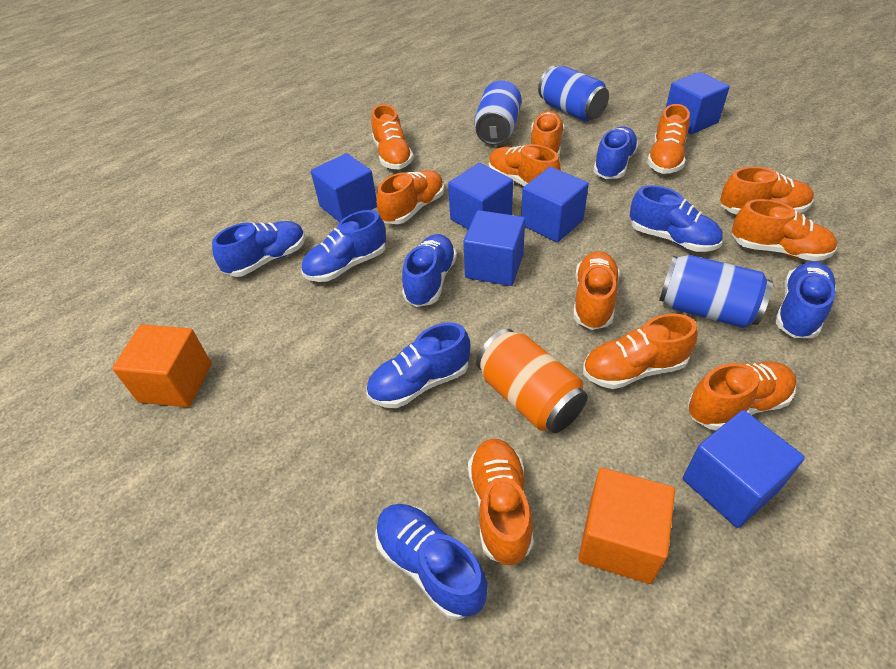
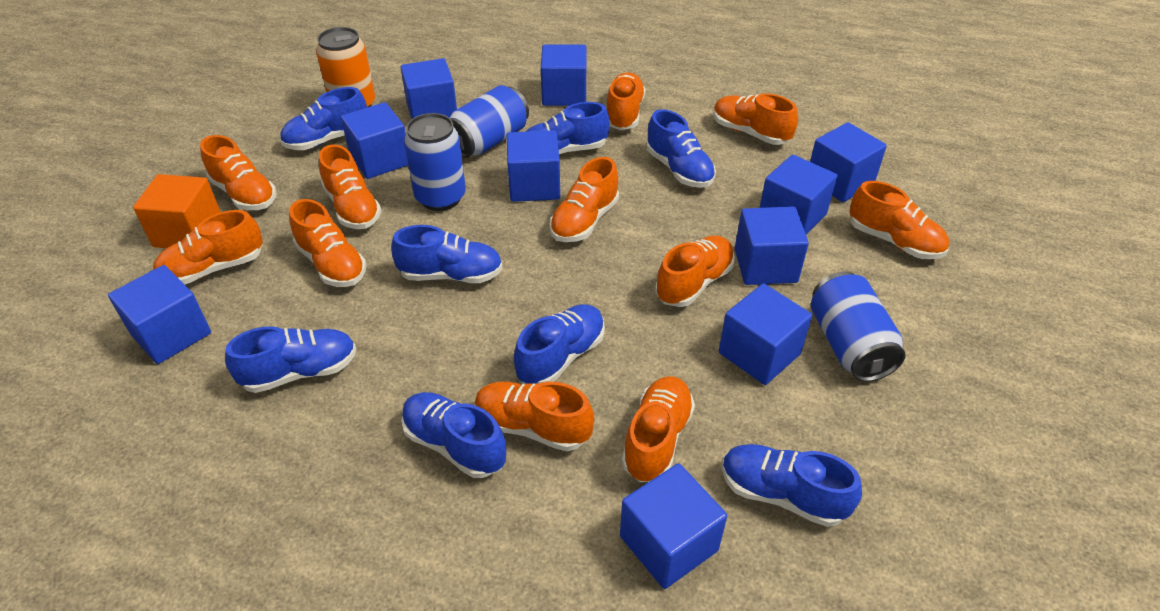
blue cube: 6 -> 10
orange cube: 2 -> 1

